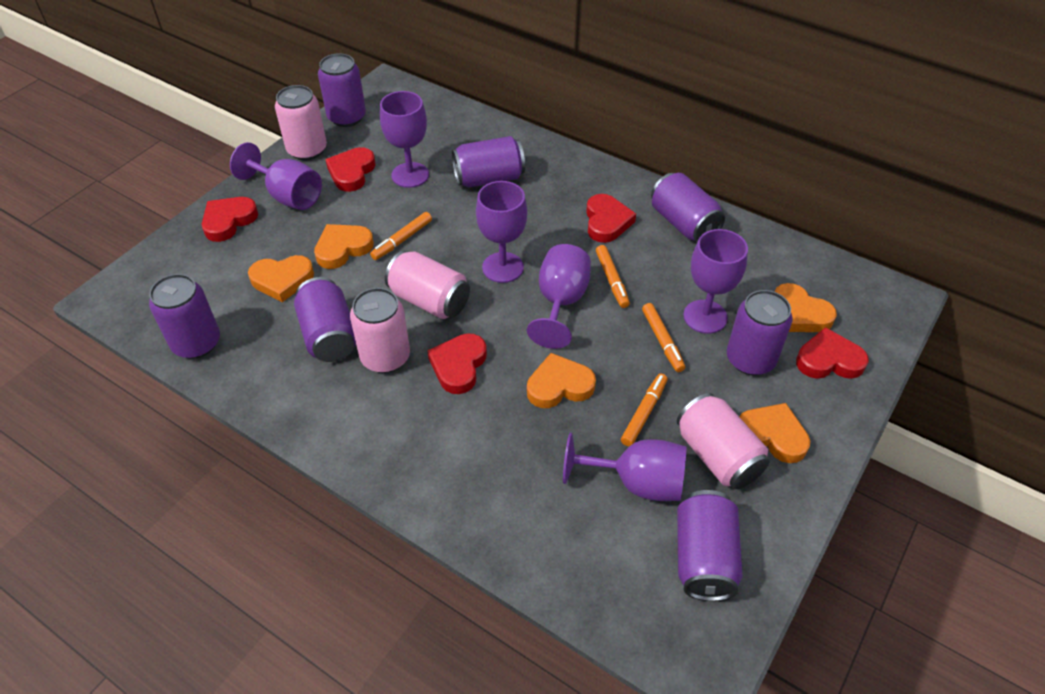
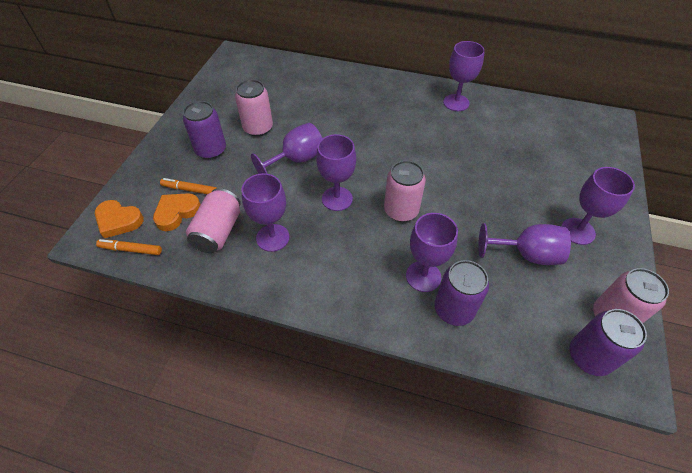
orange heart: 5 -> 2
orange marker: 4 -> 2
purple can: 7 -> 3
purple goblet: 6 -> 7
red heart: 5 -> 0

